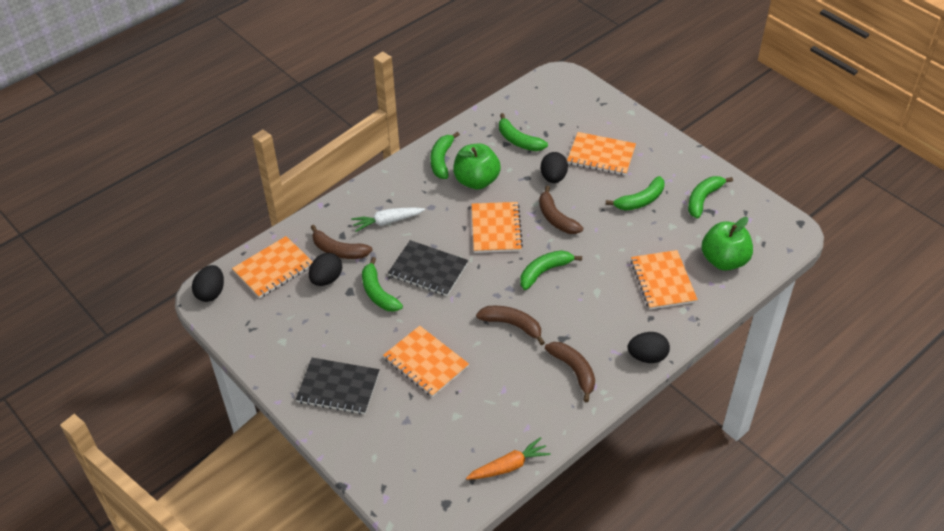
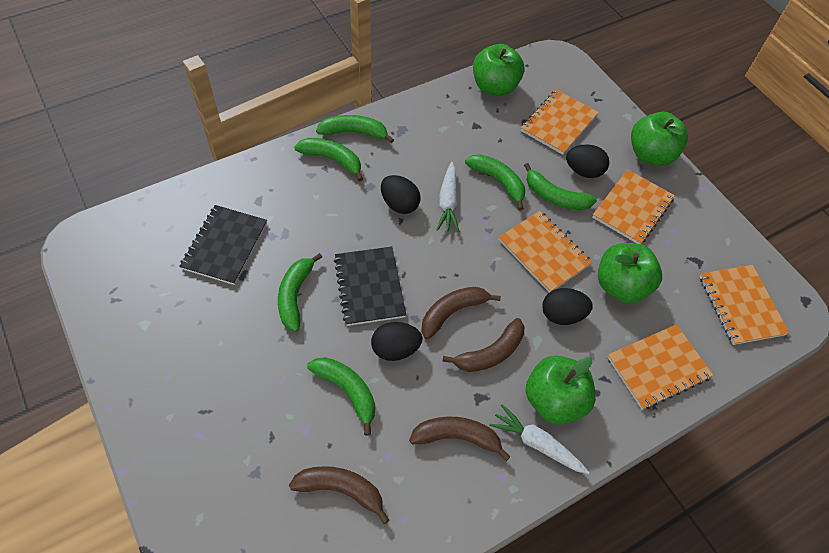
green apple: 2 -> 4
orange carrot: 1 -> 0
white carrot: 1 -> 2

